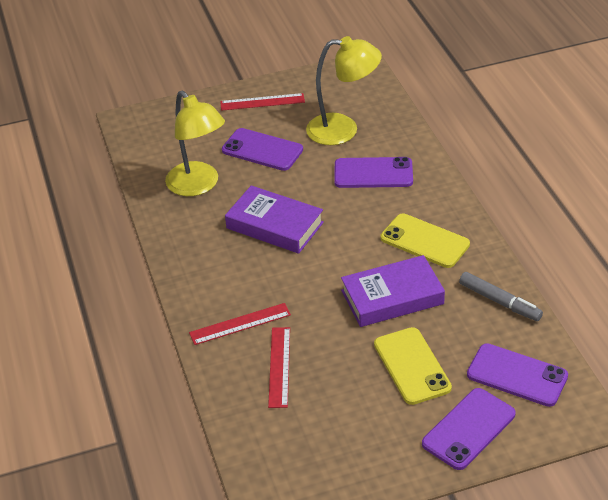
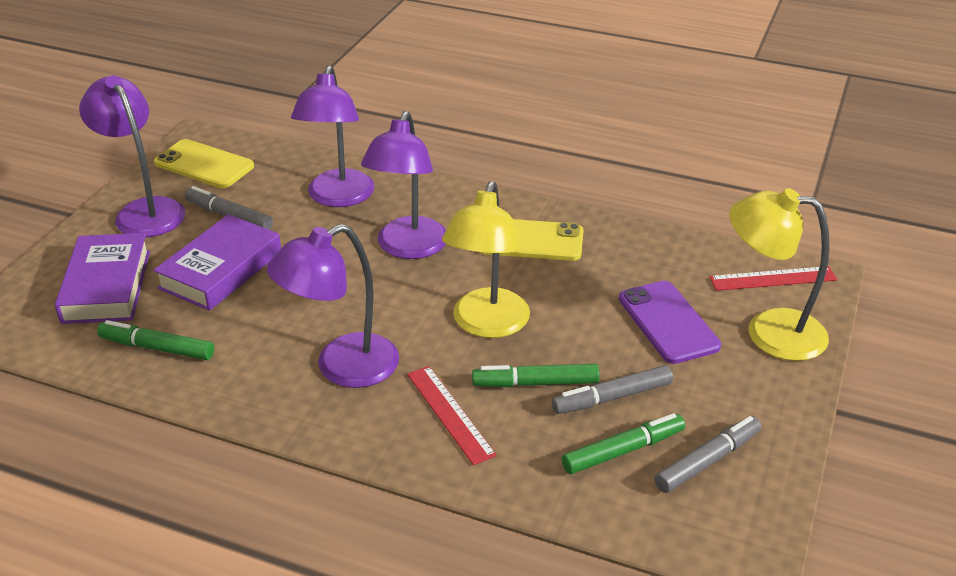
green marker: 0 -> 3
grey marker: 1 -> 3
purple lamp: 0 -> 4
purple phone: 4 -> 1
red ruler: 3 -> 2

